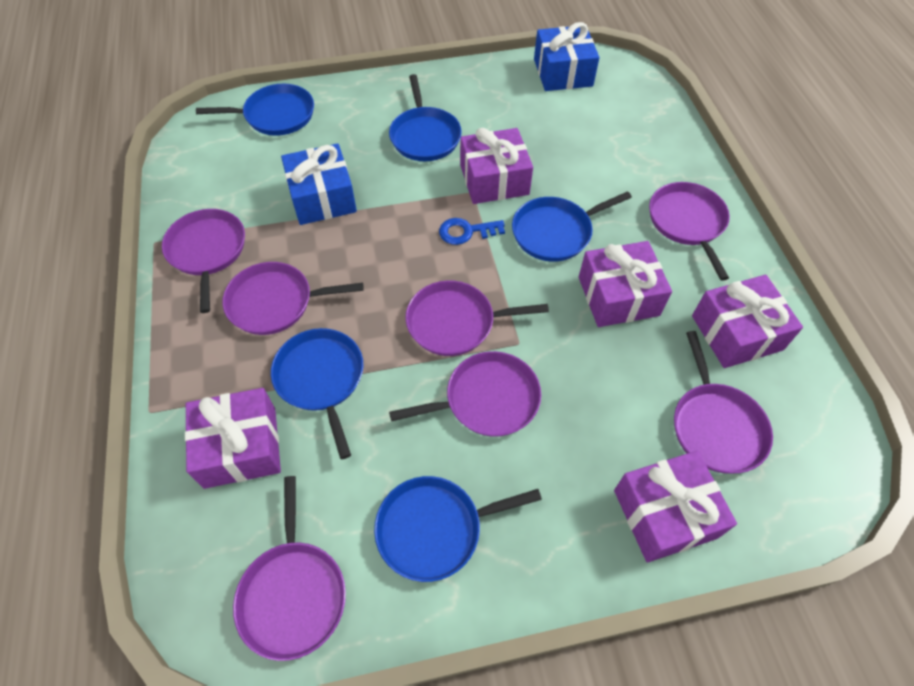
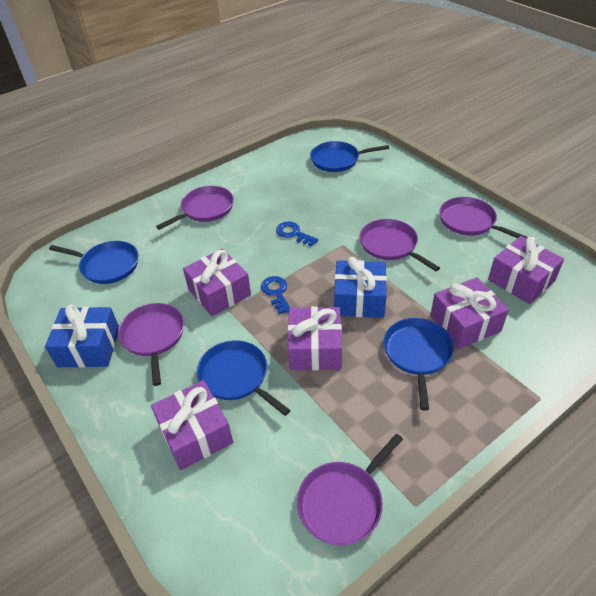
blue key: 1 -> 2
blue pan: 5 -> 4
purple pan: 7 -> 5

